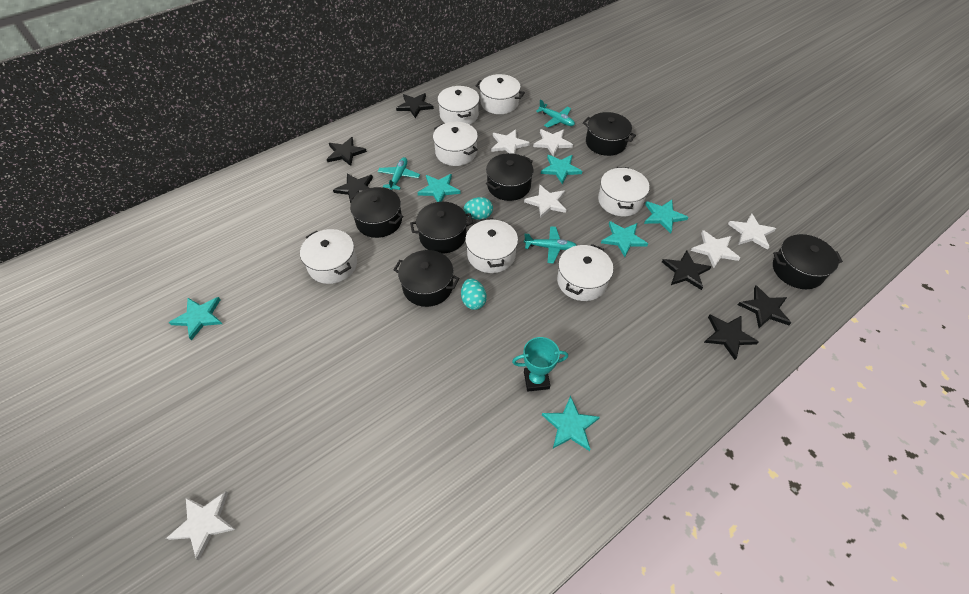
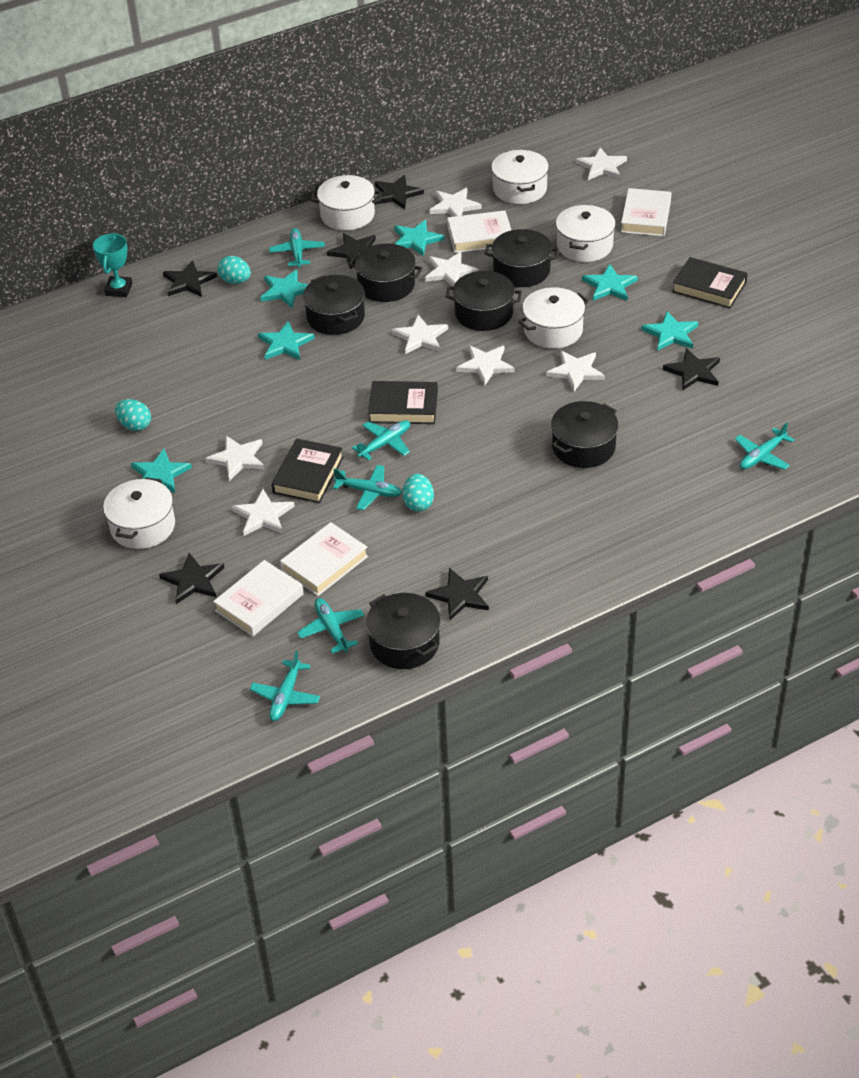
black book: 0 -> 3
turquoise egg: 2 -> 3
turquoise plane: 3 -> 6
white book: 0 -> 4
white pot: 7 -> 5
white star: 6 -> 8

